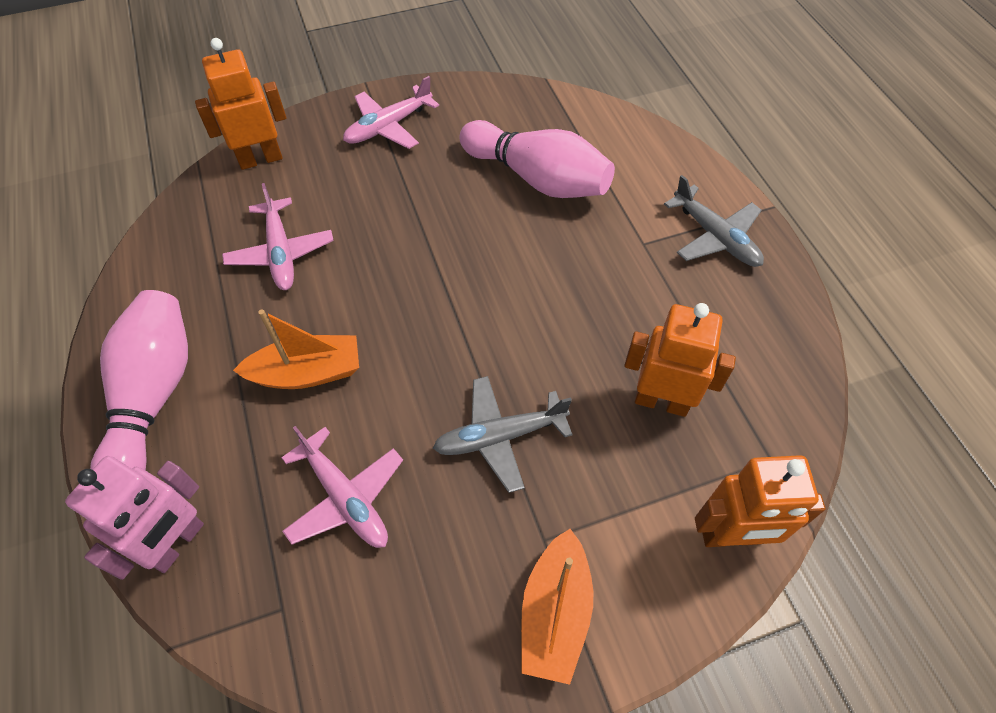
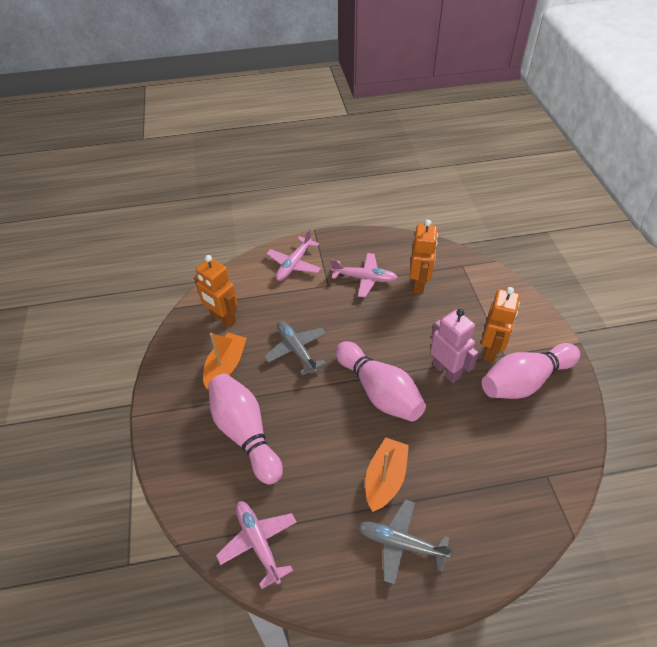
pink bowling pin: 2 -> 3

